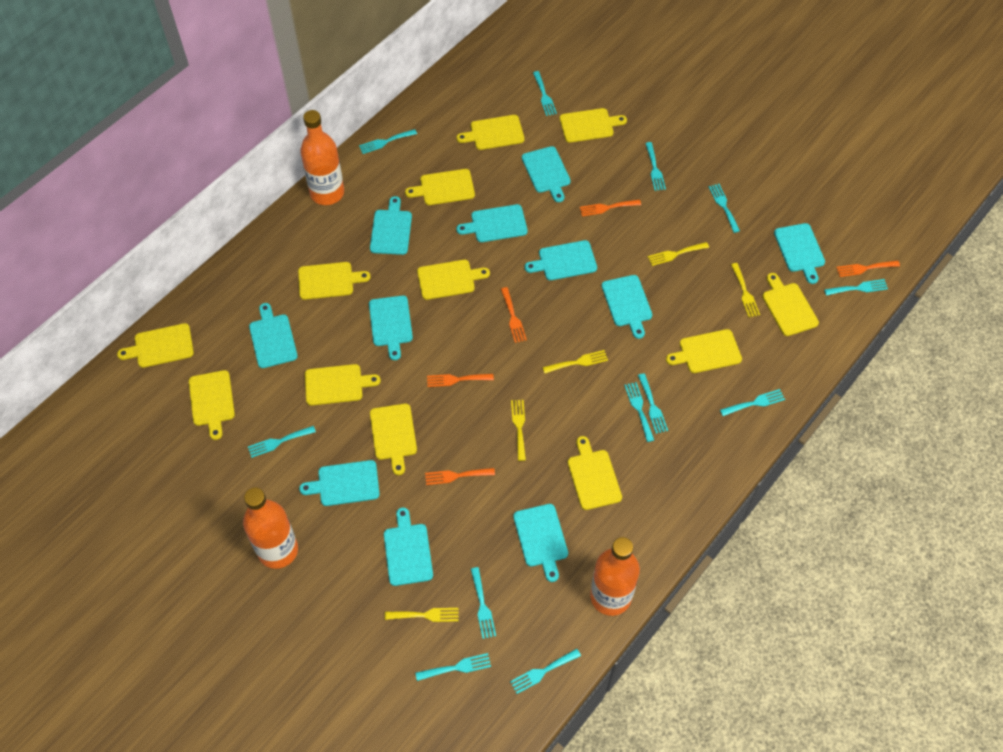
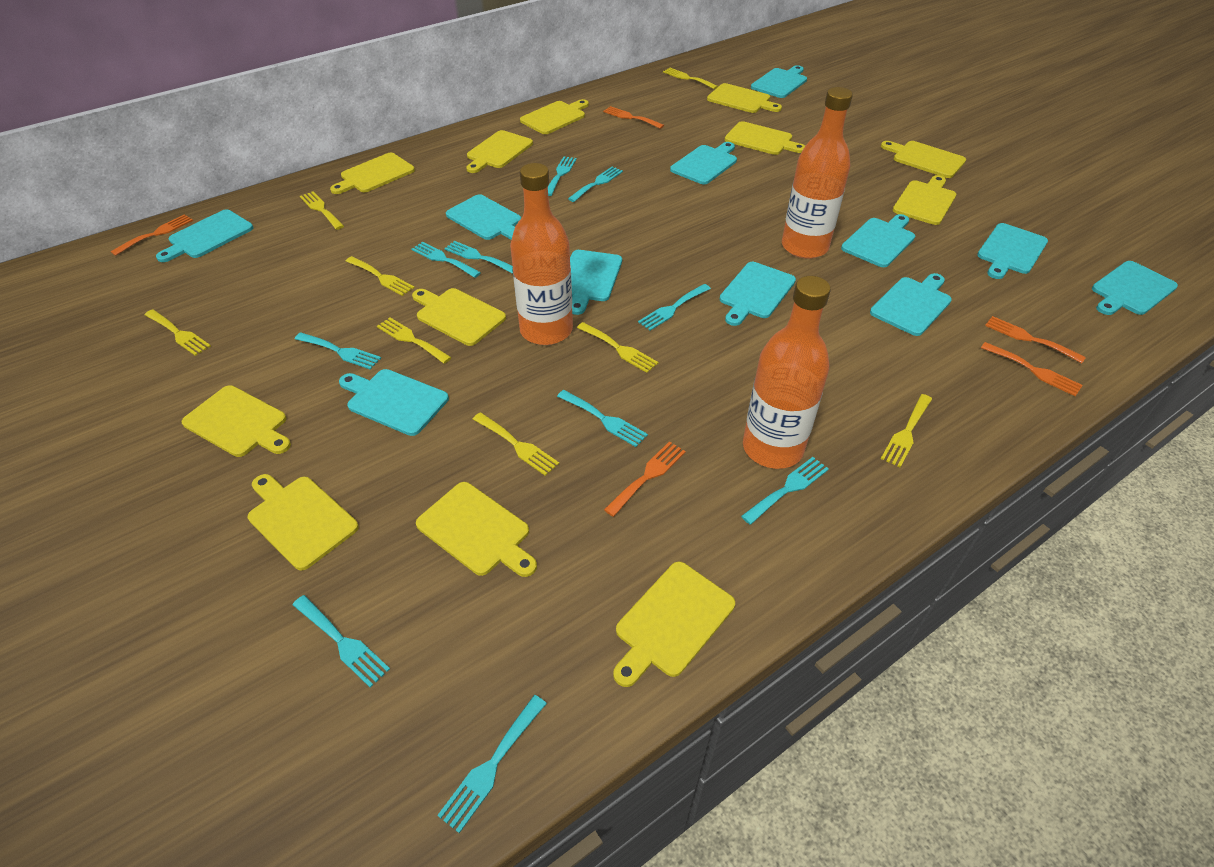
turquoise fork: 12 -> 10
yellow fork: 5 -> 8

